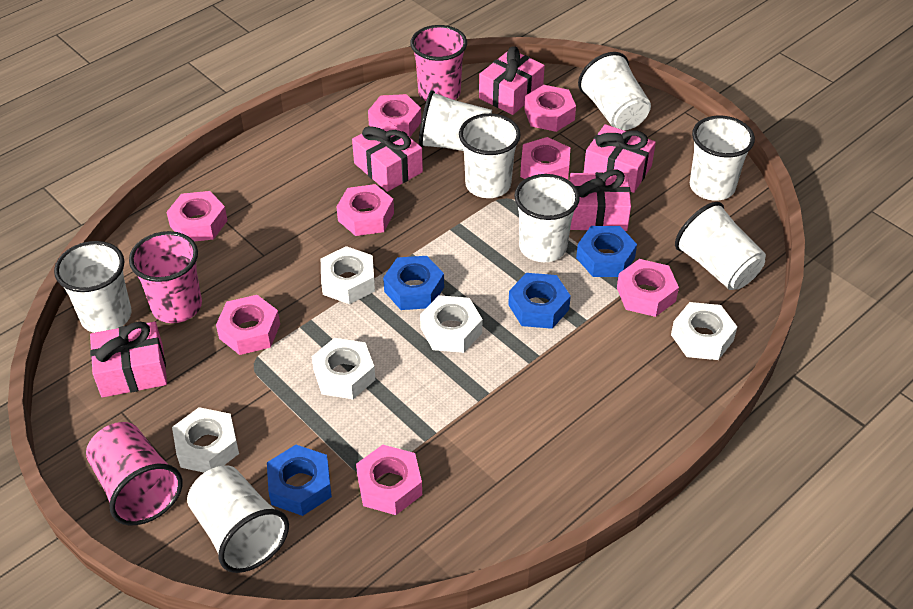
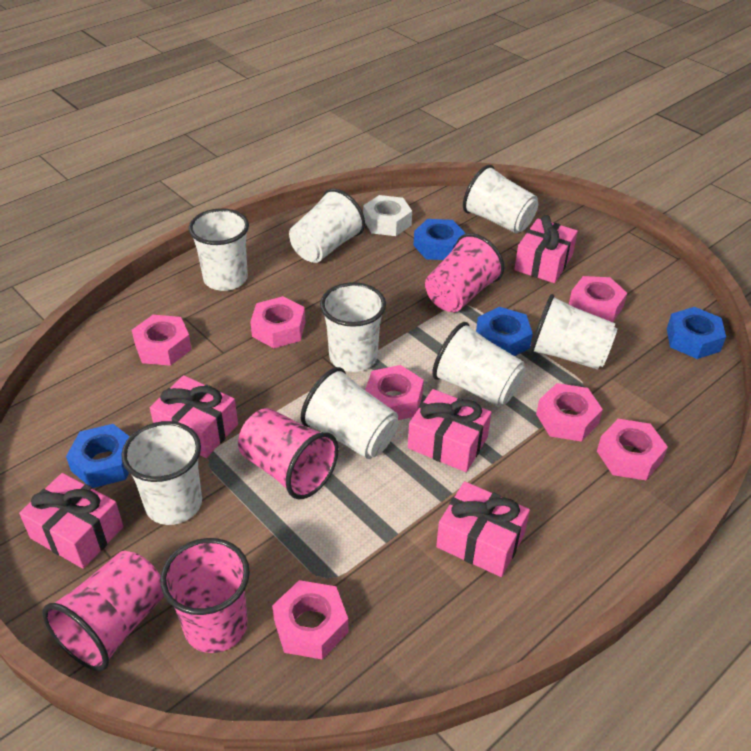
pink cup: 3 -> 4
pink nut: 8 -> 7
white nut: 5 -> 1

